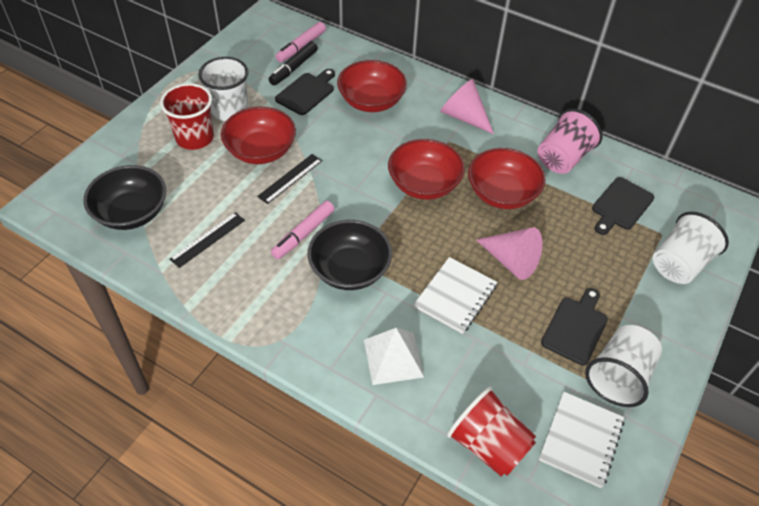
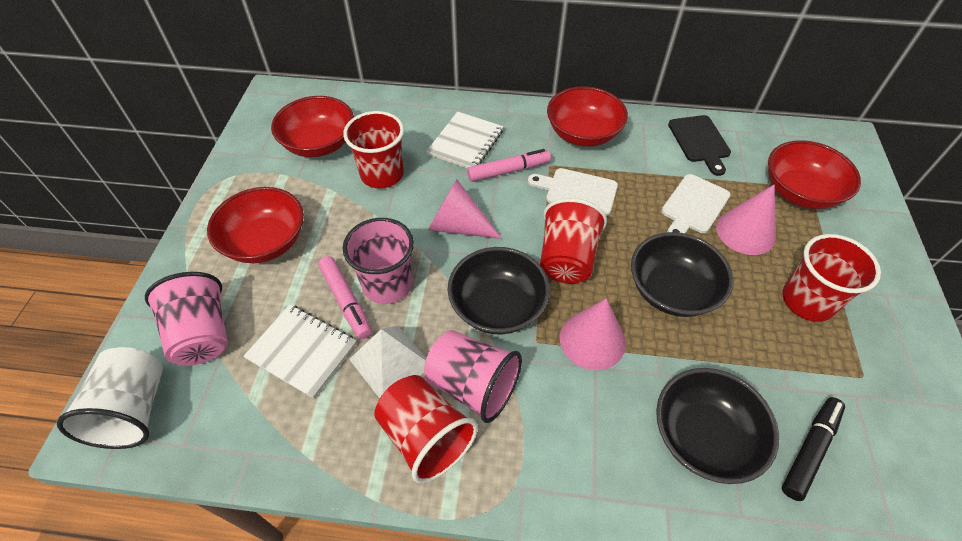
black bowl: 2 -> 3
black cutting board: 3 -> 1
black ruler: 2 -> 0
pink cone: 2 -> 3
pink cup: 1 -> 3
red cup: 2 -> 4
white cup: 3 -> 1
white cutting board: 0 -> 2

